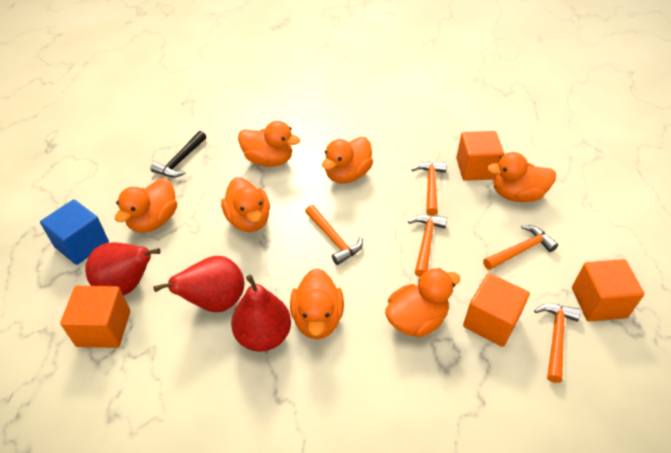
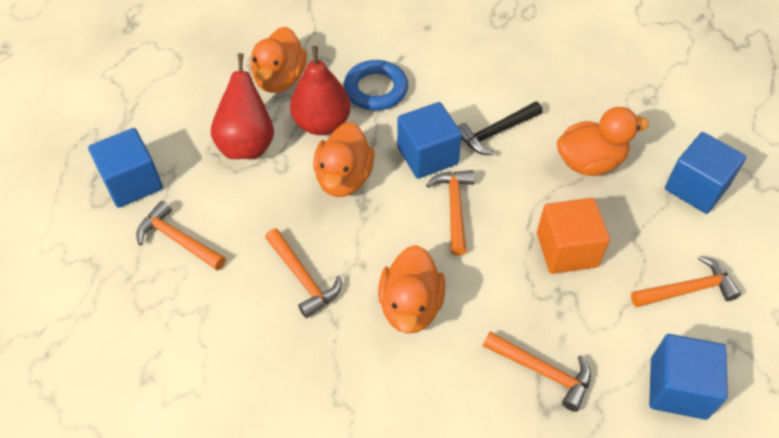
blue cube: 1 -> 4
blue ring: 0 -> 1
orange cube: 4 -> 1
orange duck: 7 -> 4
red pear: 3 -> 2

